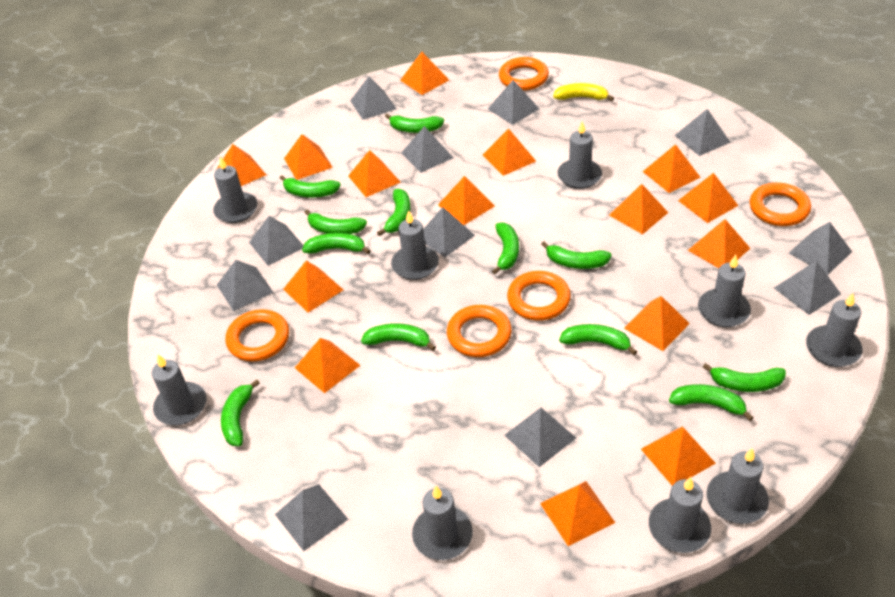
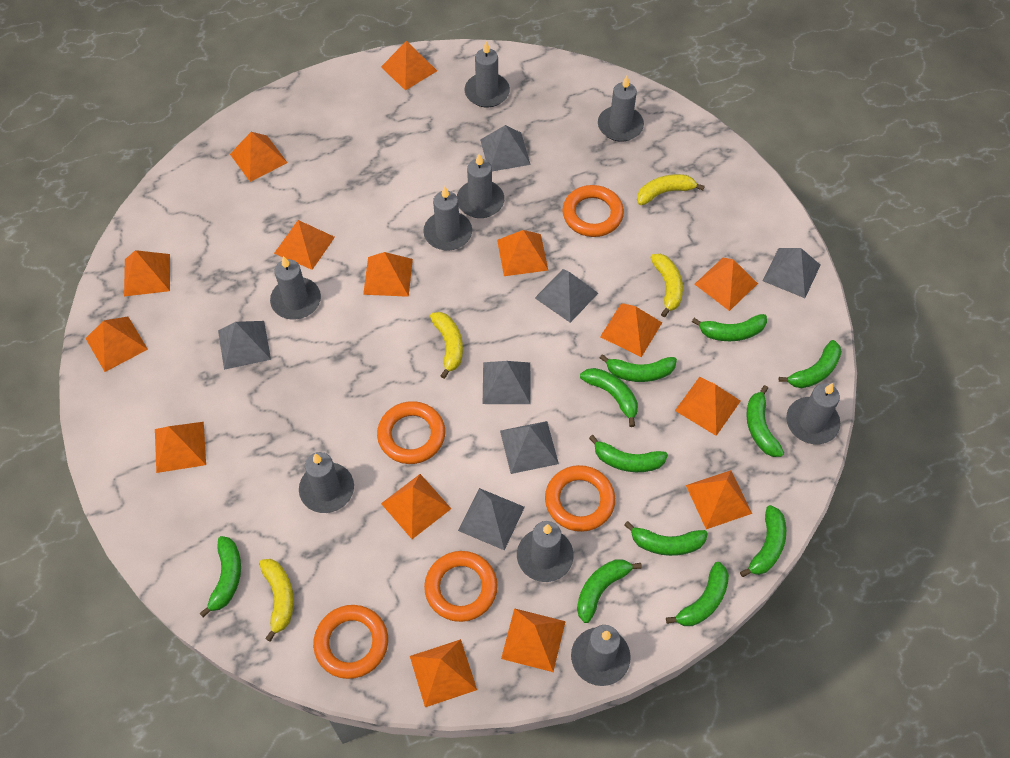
green banana: 12 -> 11
grey pyramid: 11 -> 7
yellow banana: 1 -> 4

